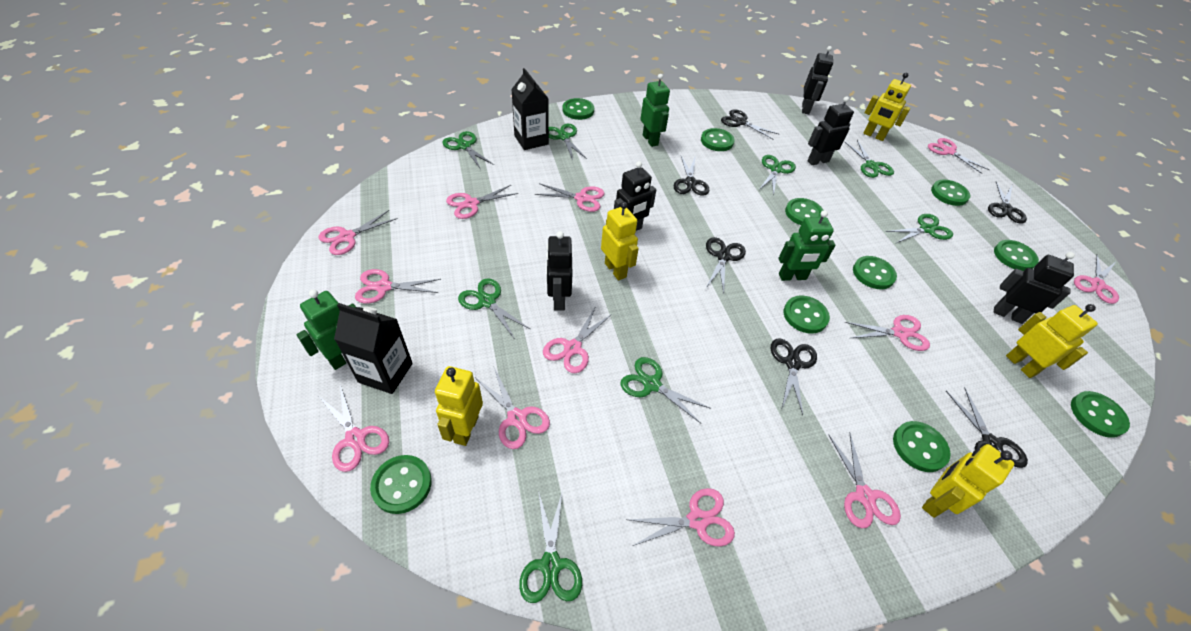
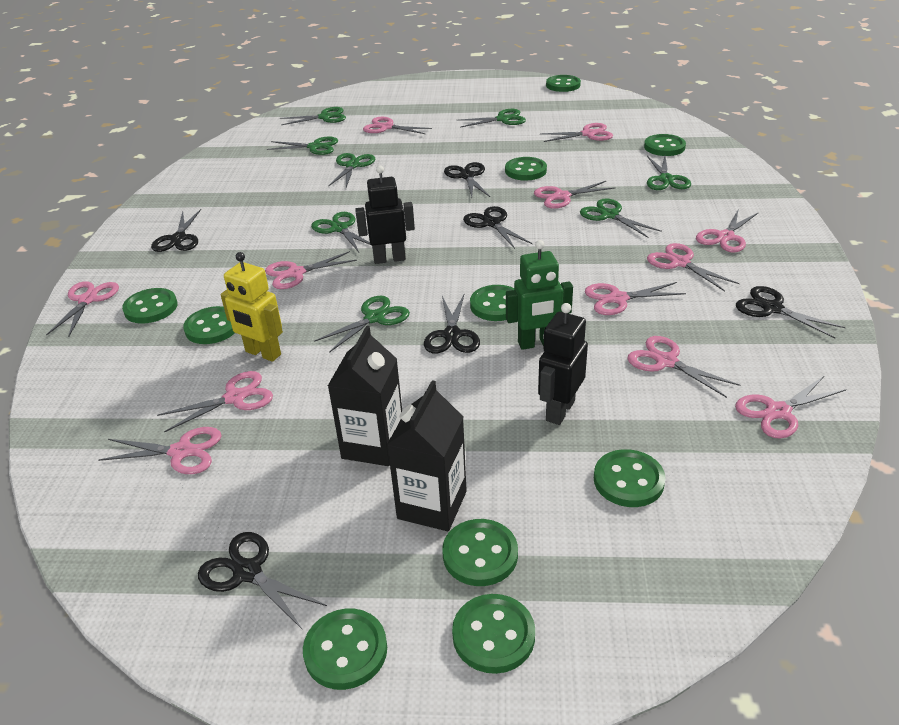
black robot: 5 -> 2
green robot: 3 -> 1
yellow robot: 5 -> 1

